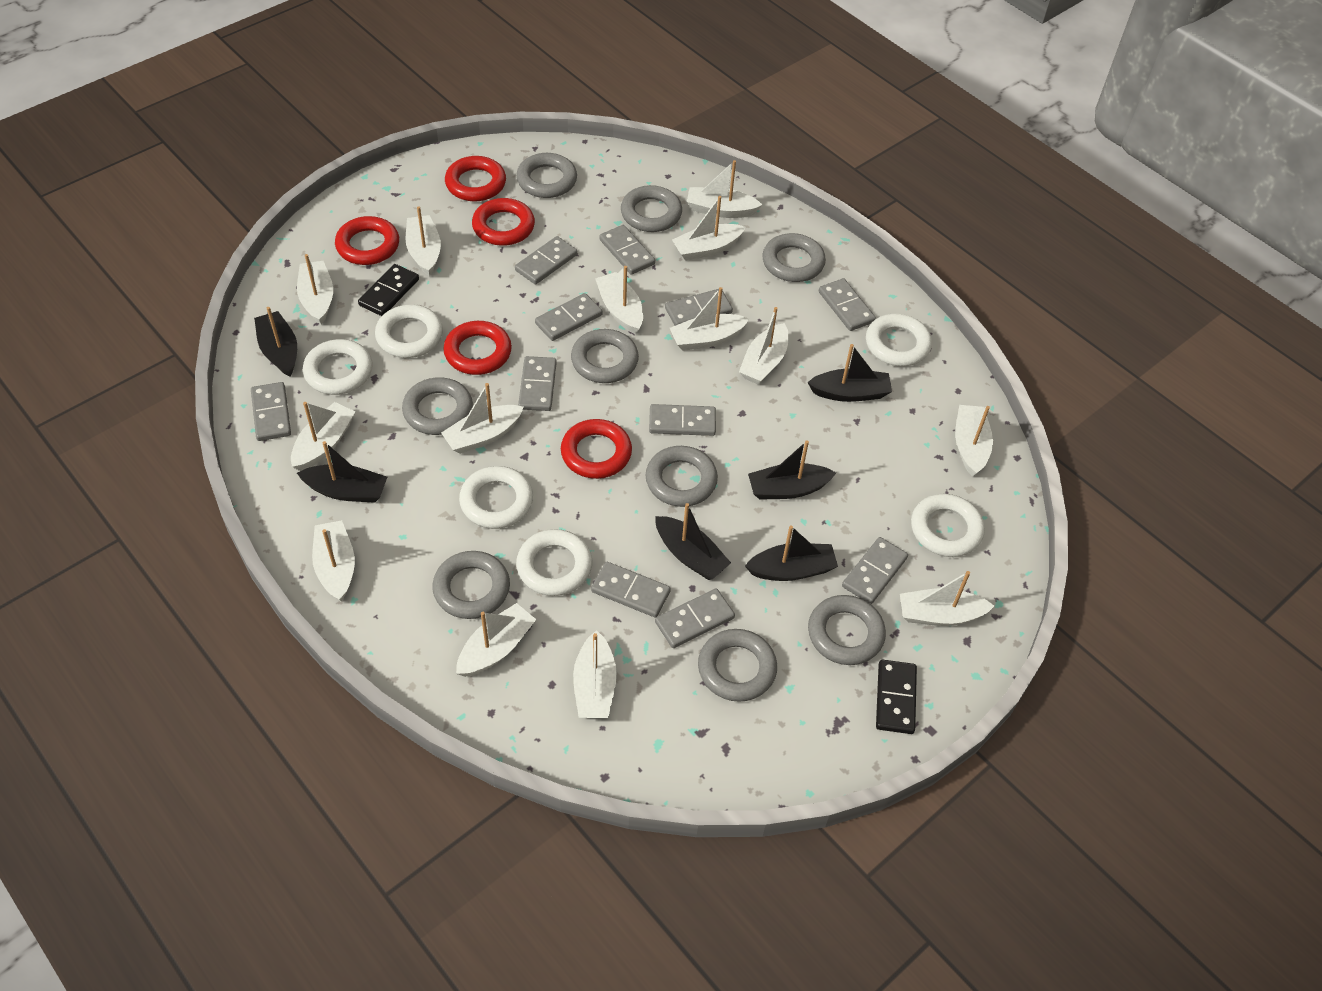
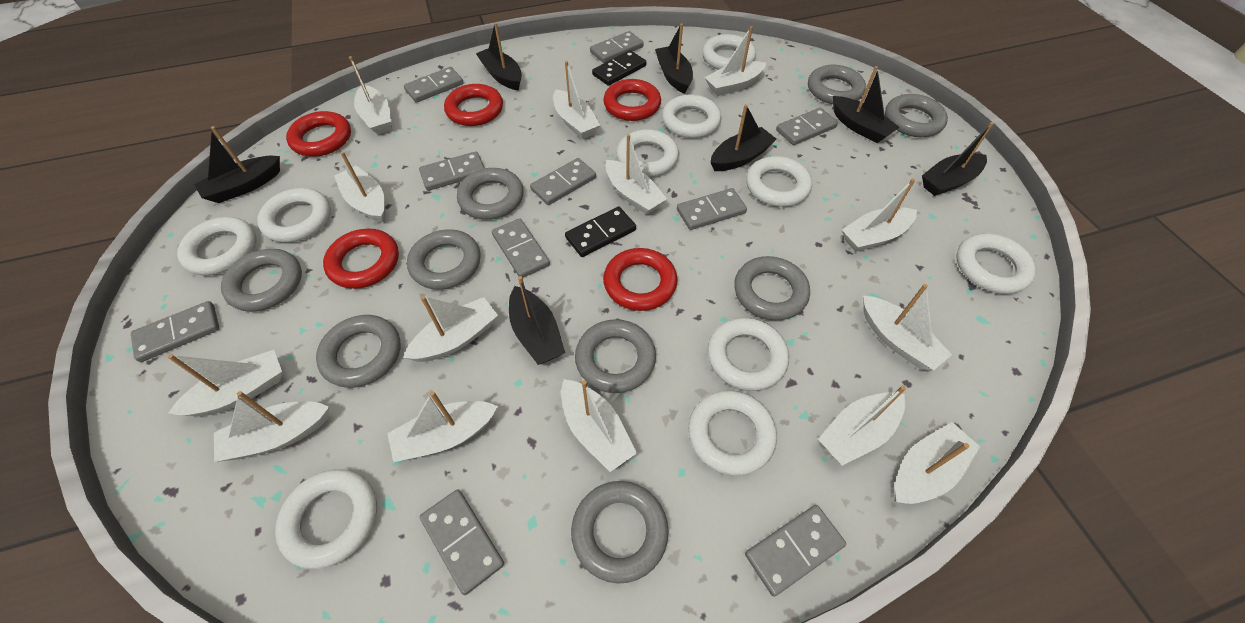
black boat: 6 -> 7
grey domino: 11 -> 10
white ring: 6 -> 10

